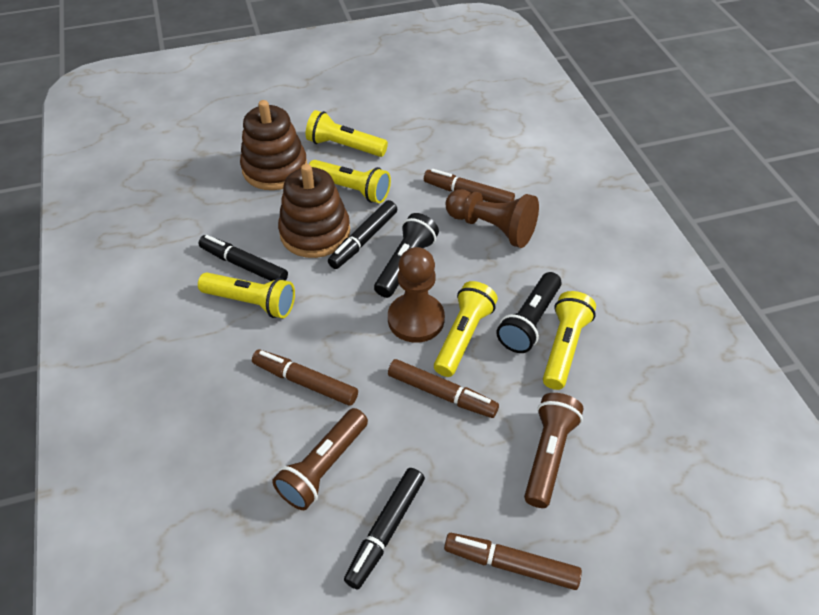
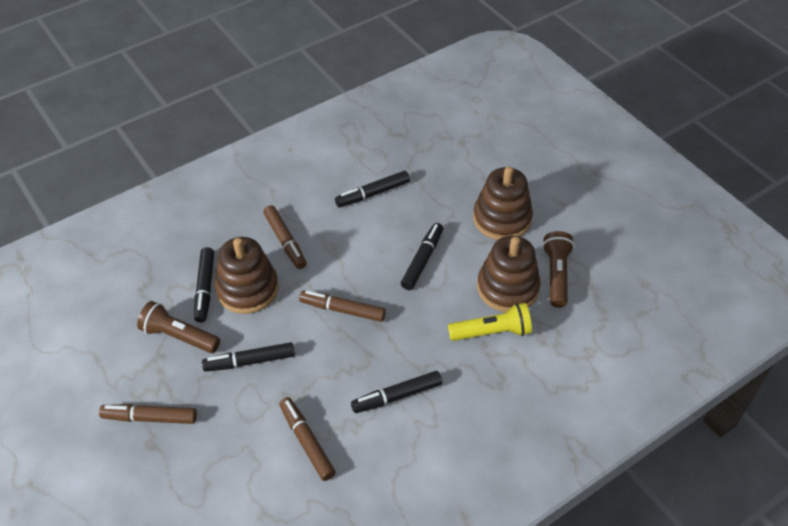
black flashlight: 2 -> 0
black marker: 3 -> 5
brown pawn: 2 -> 0
brown stacking toy: 2 -> 3
yellow flashlight: 5 -> 1

